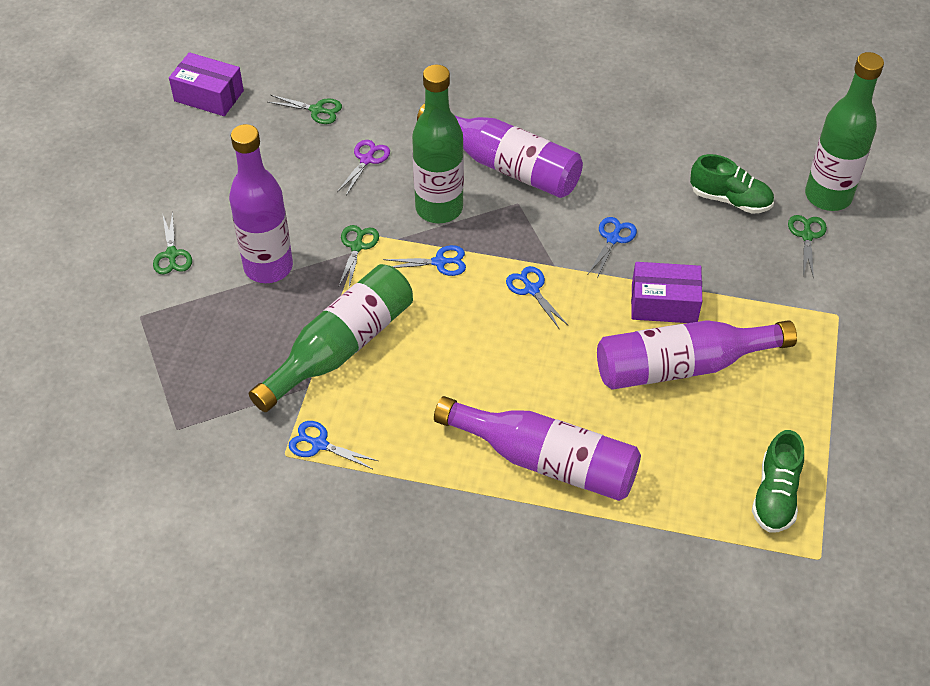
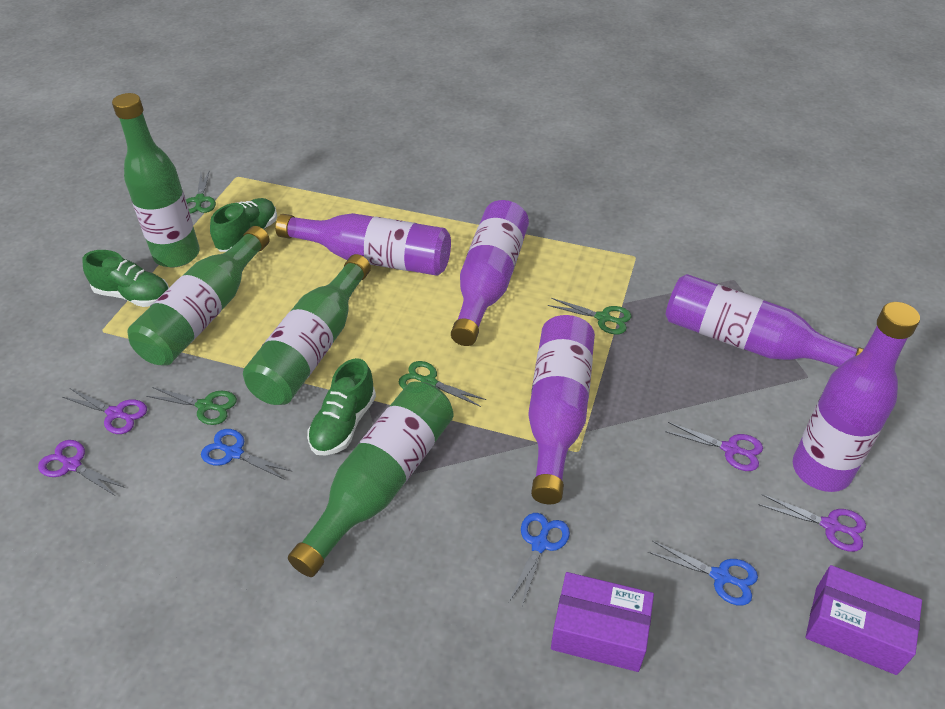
blue scissors: 4 -> 3
green bottle: 3 -> 4
green shoe: 2 -> 3
purple bottle: 4 -> 5
purple scissors: 1 -> 4

